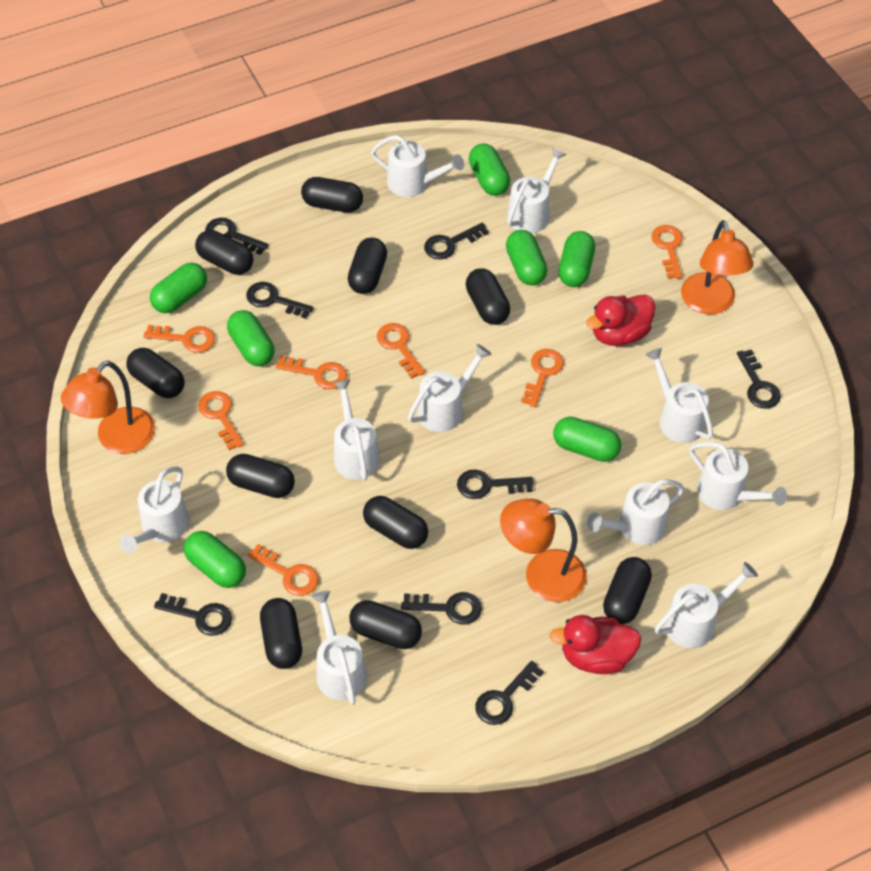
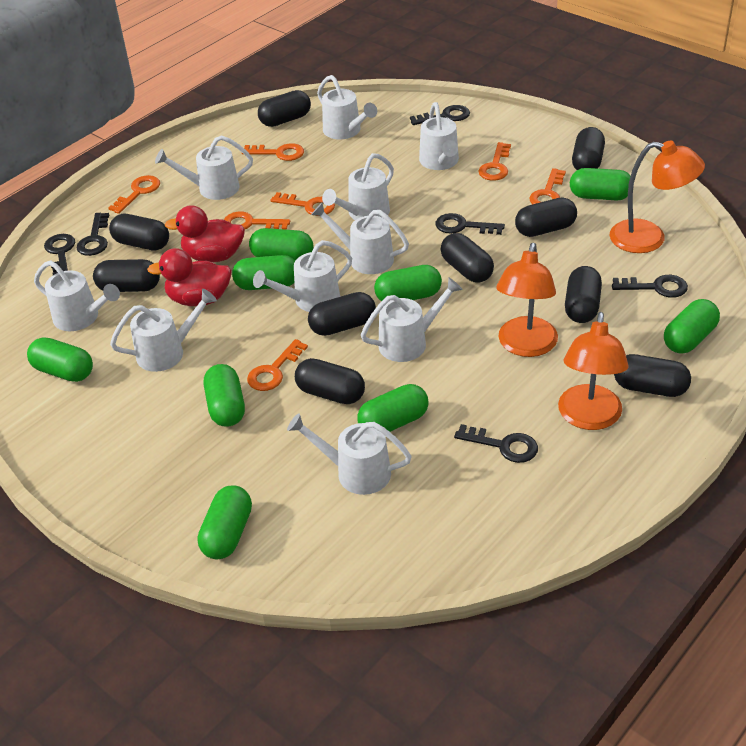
black key: 8 -> 6
green capsule: 7 -> 9

